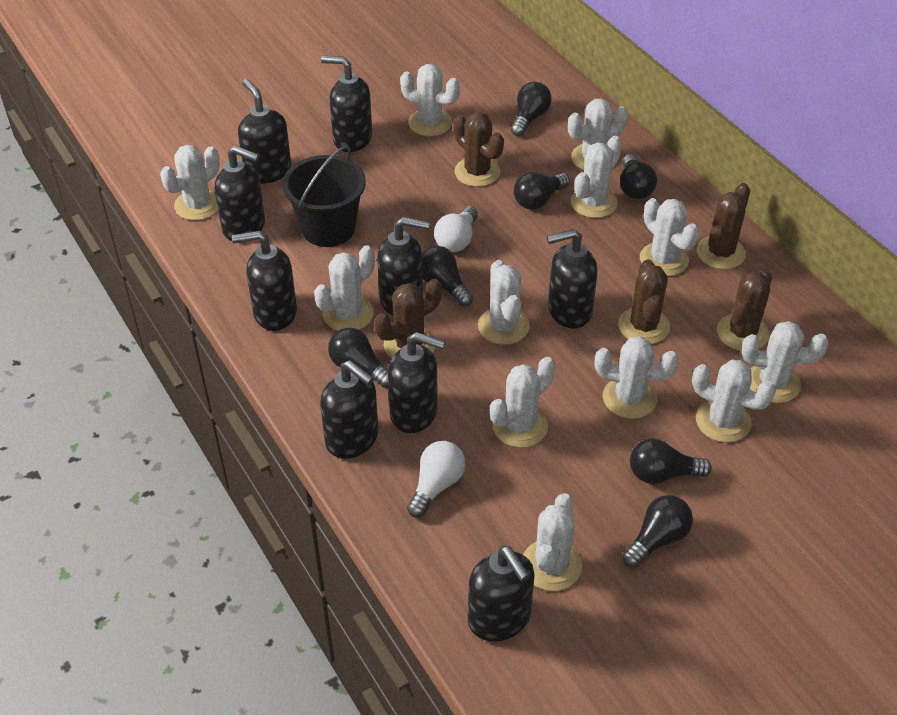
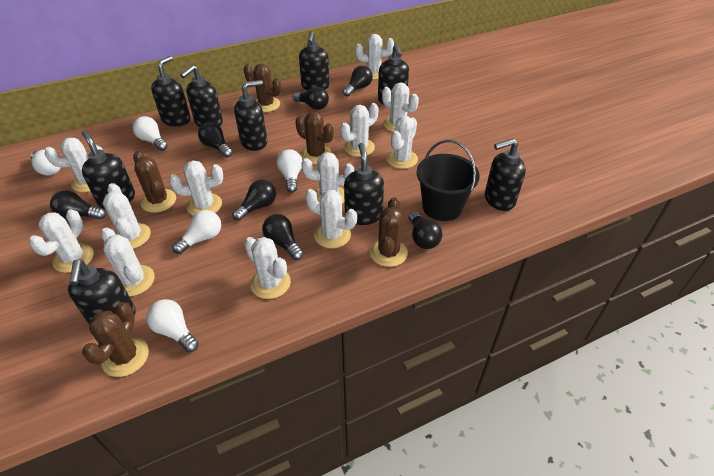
white light bulb: 2 -> 5

